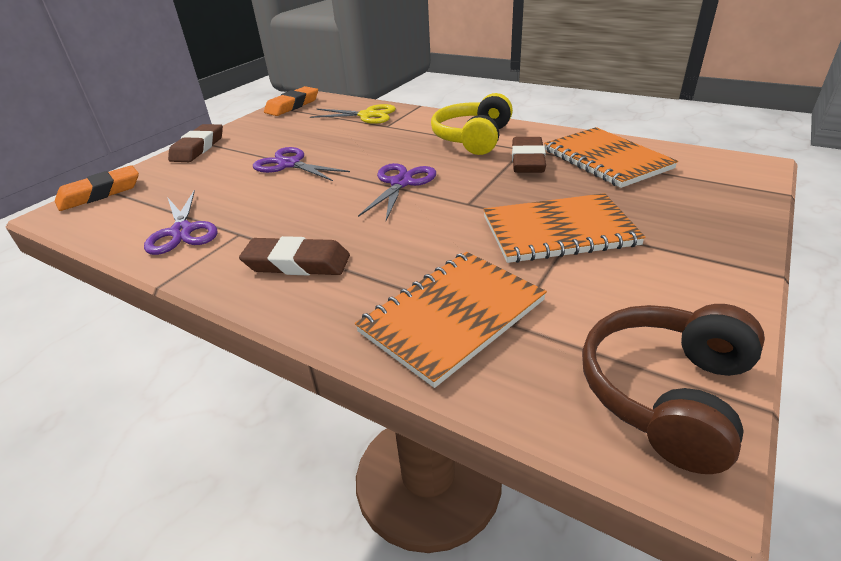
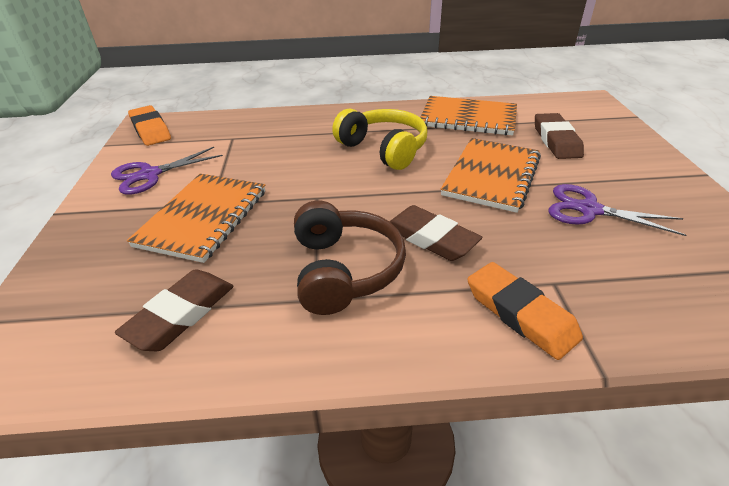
purple scissors: 3 -> 2
yellow scissors: 1 -> 0

